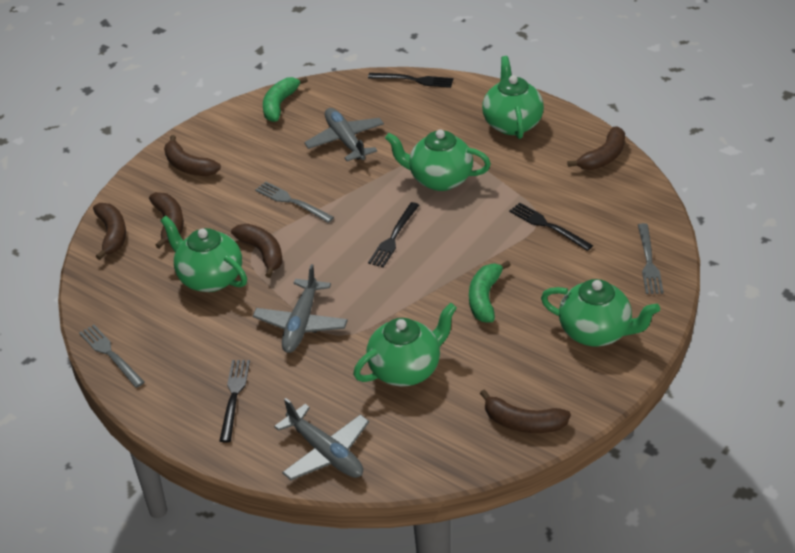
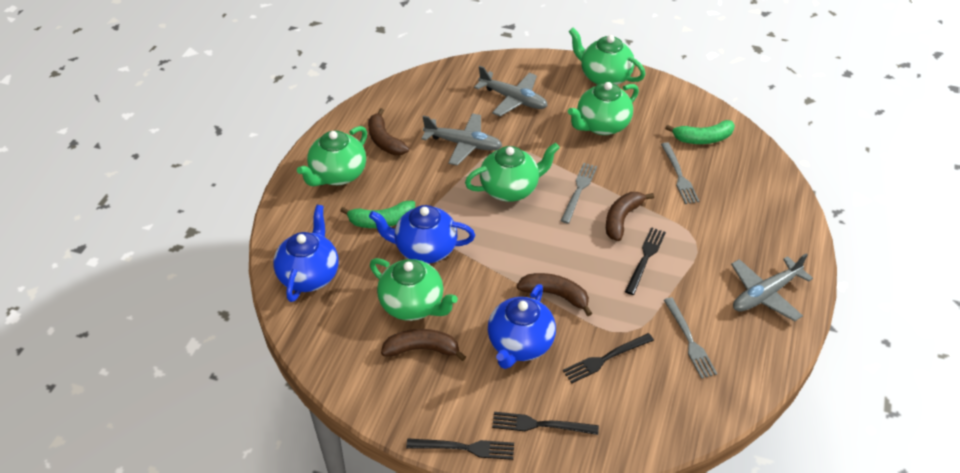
blue teapot: 0 -> 3
brown banana: 6 -> 4

